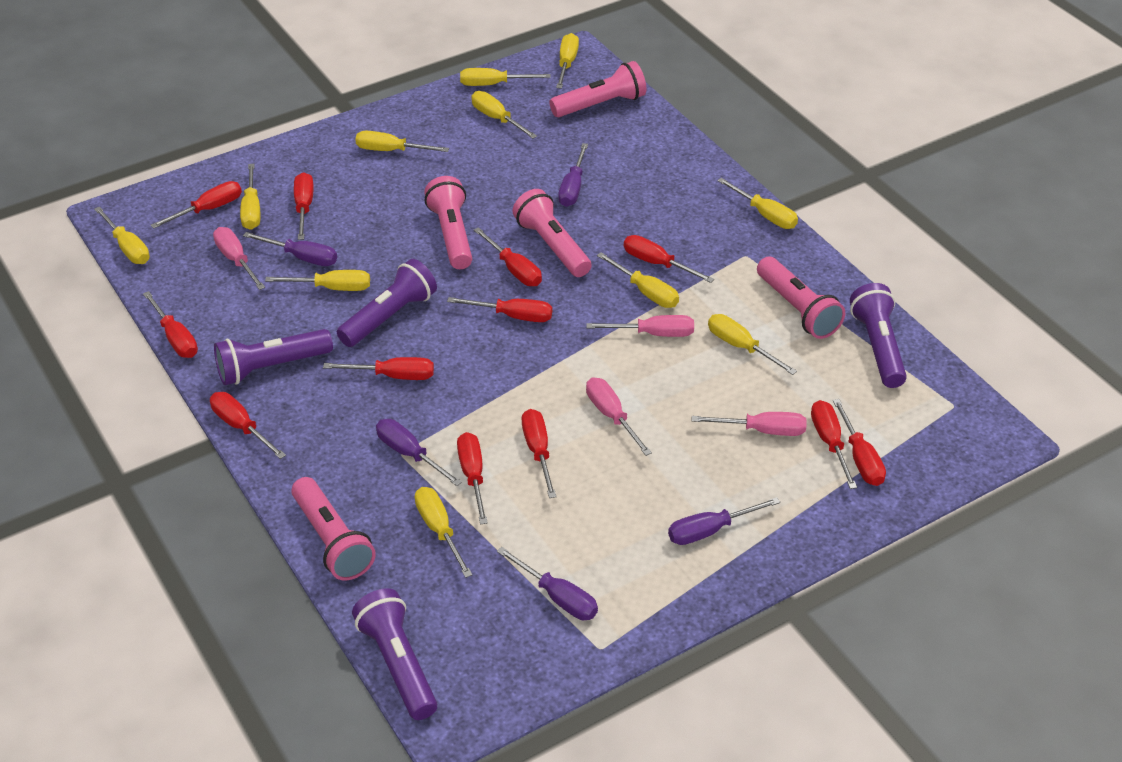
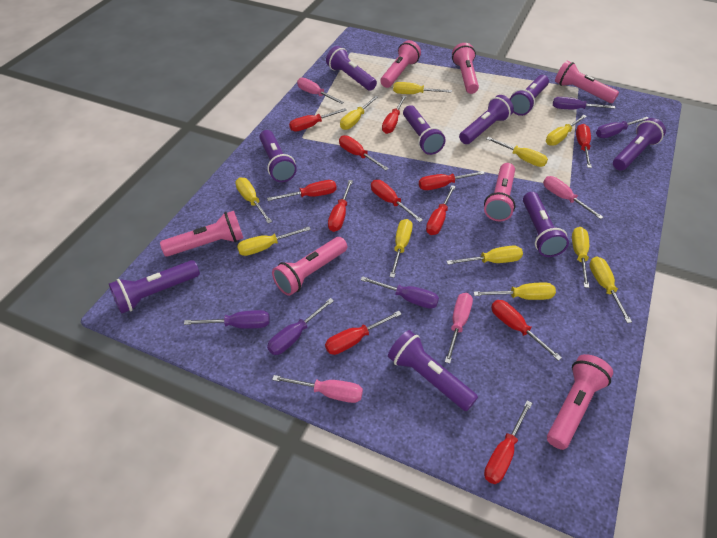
pink flashlight: 5 -> 7
purple flashlight: 4 -> 9

